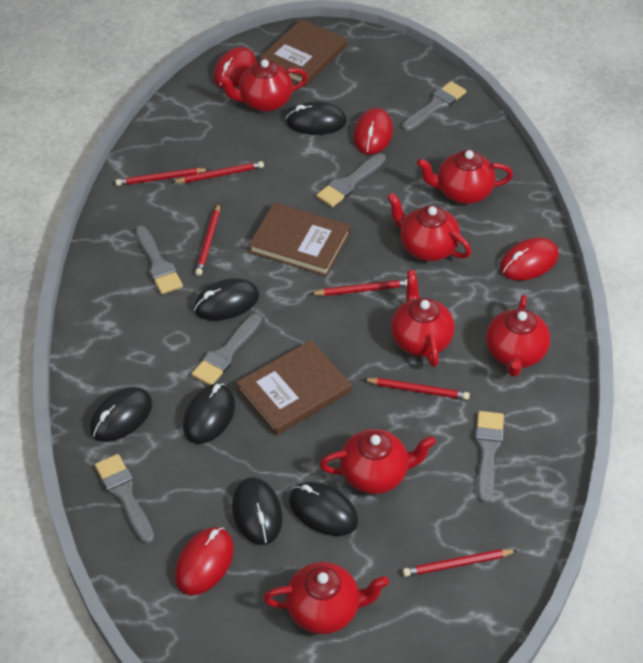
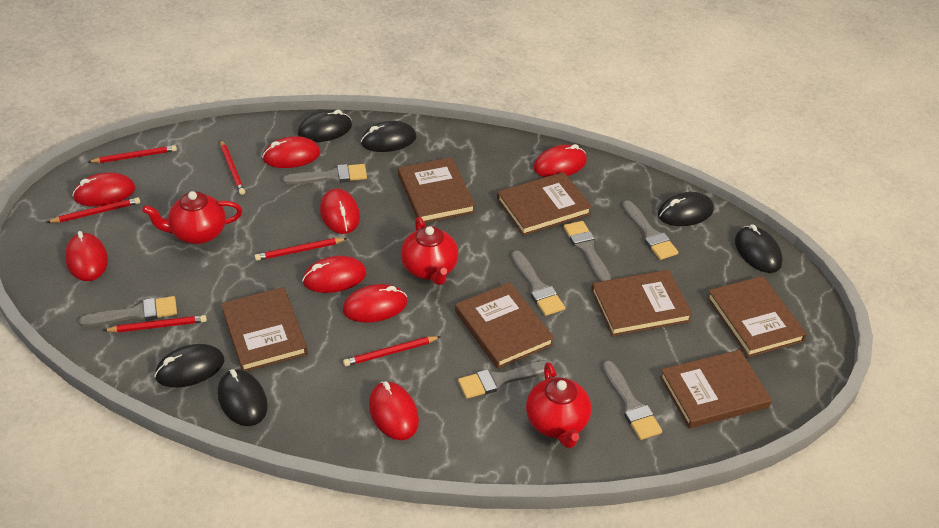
brown book: 3 -> 7
grey brush: 6 -> 7
red mouse: 4 -> 8
red teapot: 7 -> 3

